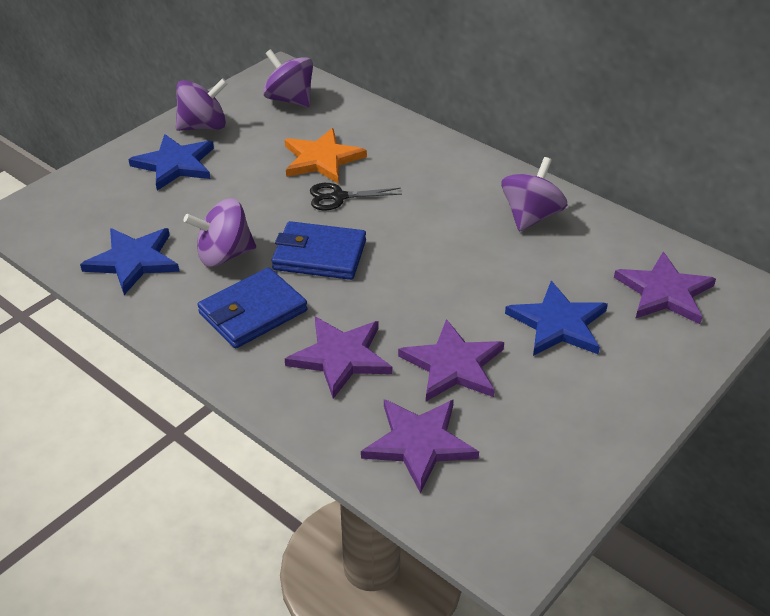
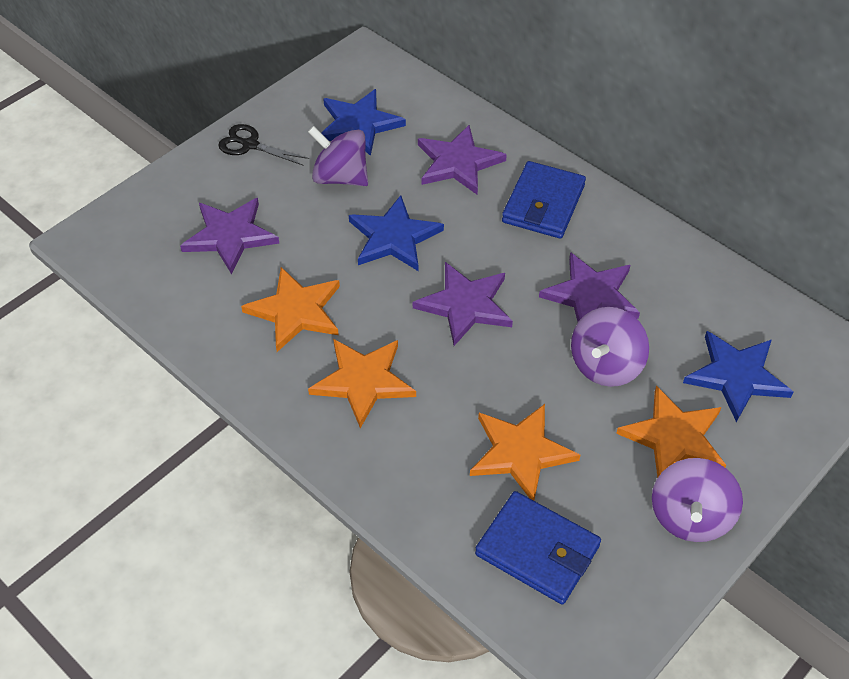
orange star: 1 -> 4
purple spinning top: 4 -> 3

